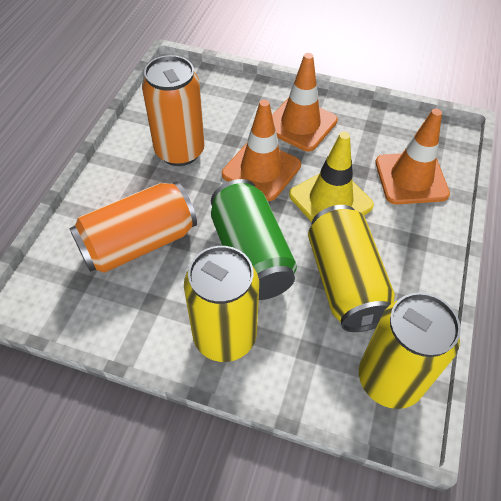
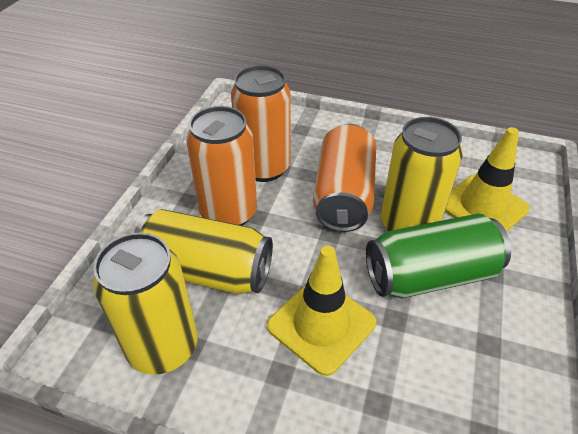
orange can: 2 -> 3
orange traffic cone: 3 -> 0
yellow traffic cone: 1 -> 2

